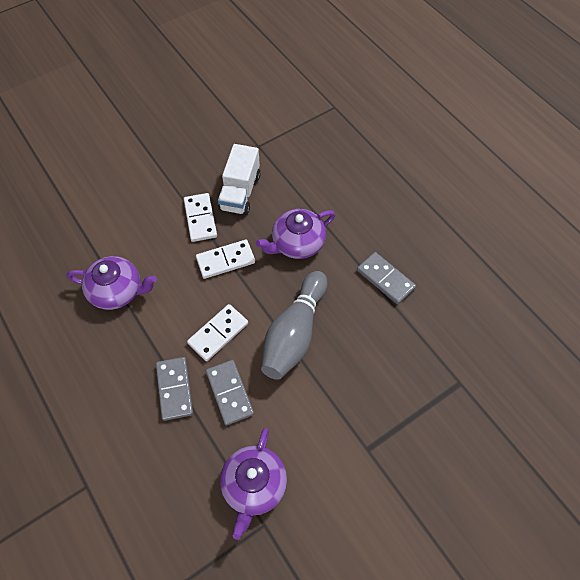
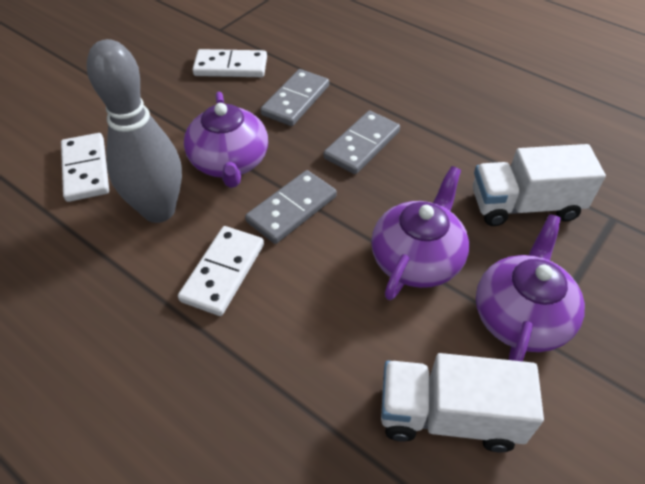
white truck: 1 -> 2

